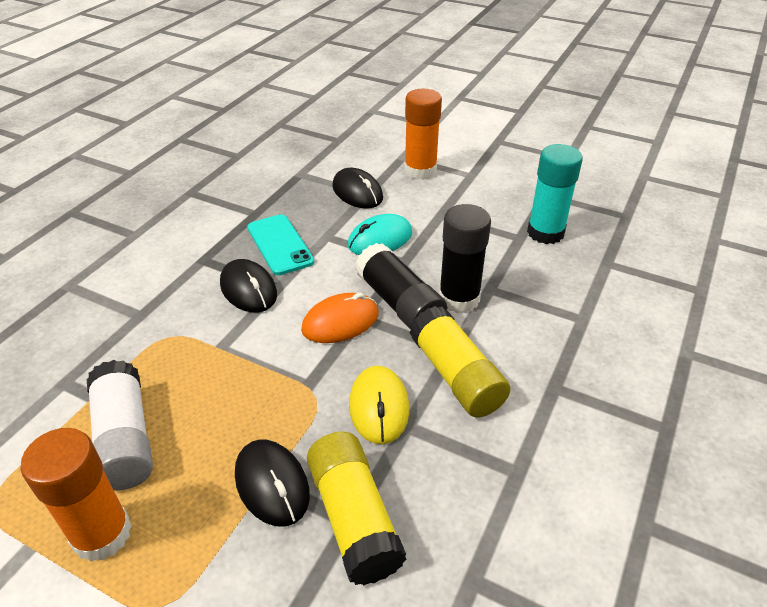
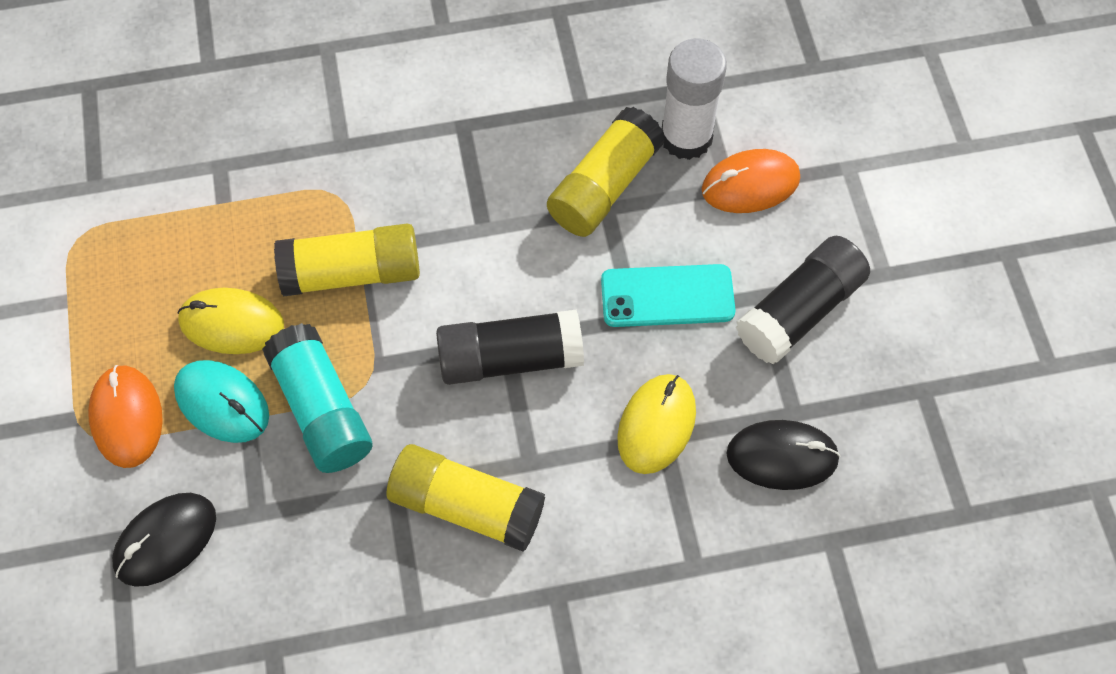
black mouse: 3 -> 2
orange glue stick: 2 -> 0
orange mouse: 1 -> 2
yellow glue stick: 2 -> 3
yellow mouse: 1 -> 2

